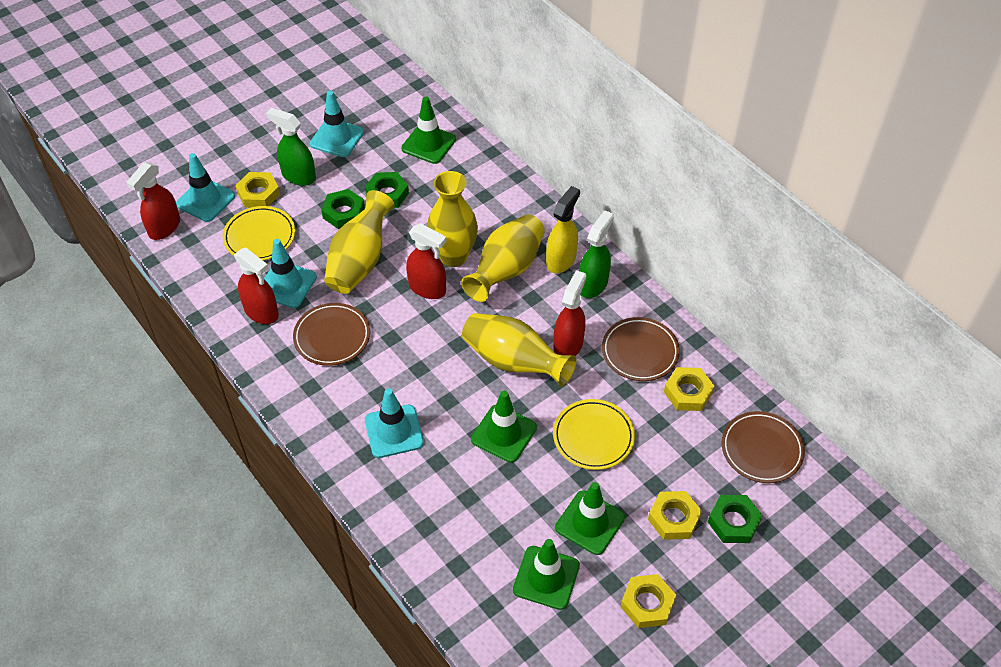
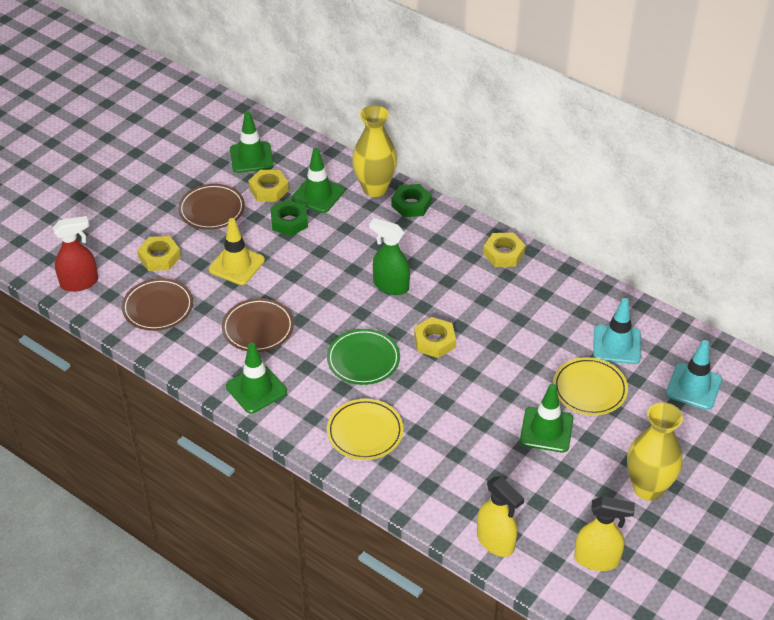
green nut: 3 -> 2
green plate: 0 -> 1
green spray bottle: 2 -> 1
red spray bottle: 4 -> 1
turquoise traffic cone: 4 -> 2
yellow spray bottle: 1 -> 2
yellow traffic cone: 0 -> 1
yellow vase: 4 -> 2

